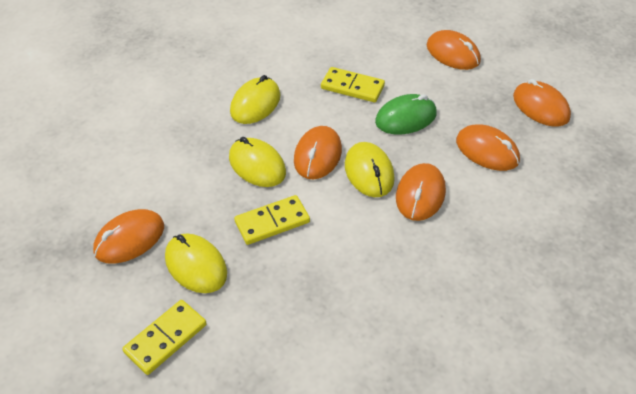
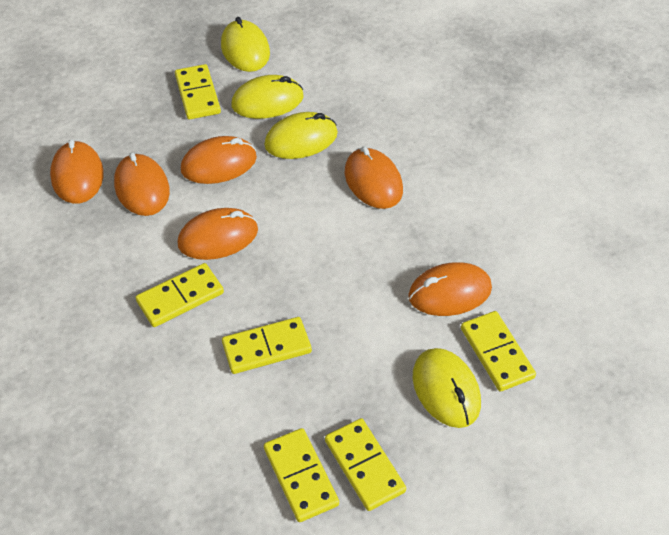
green mouse: 1 -> 0
yellow domino: 3 -> 6

